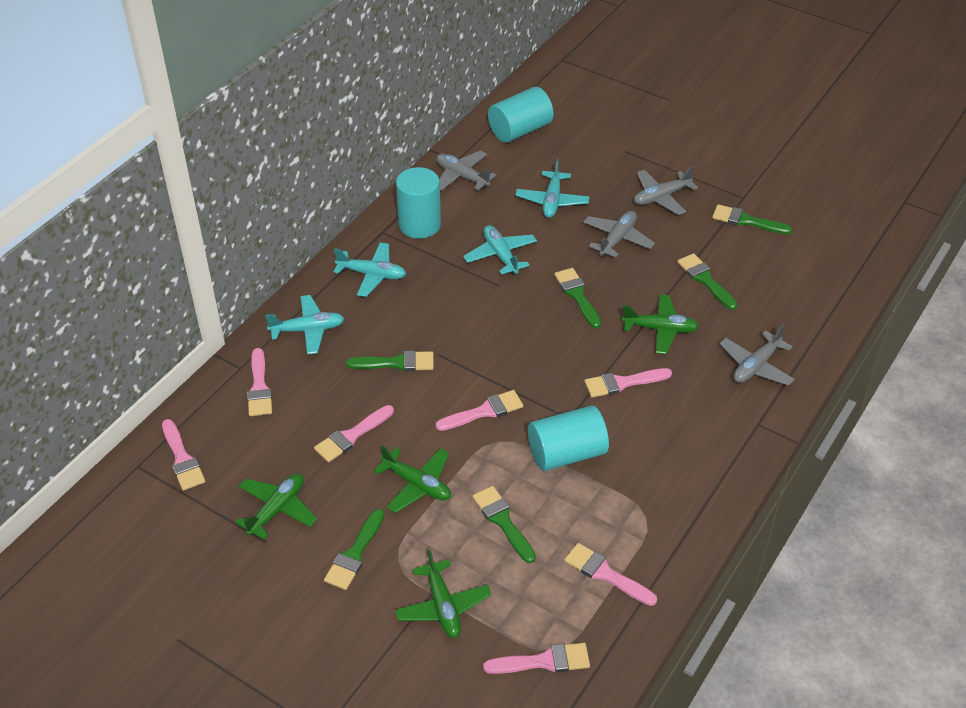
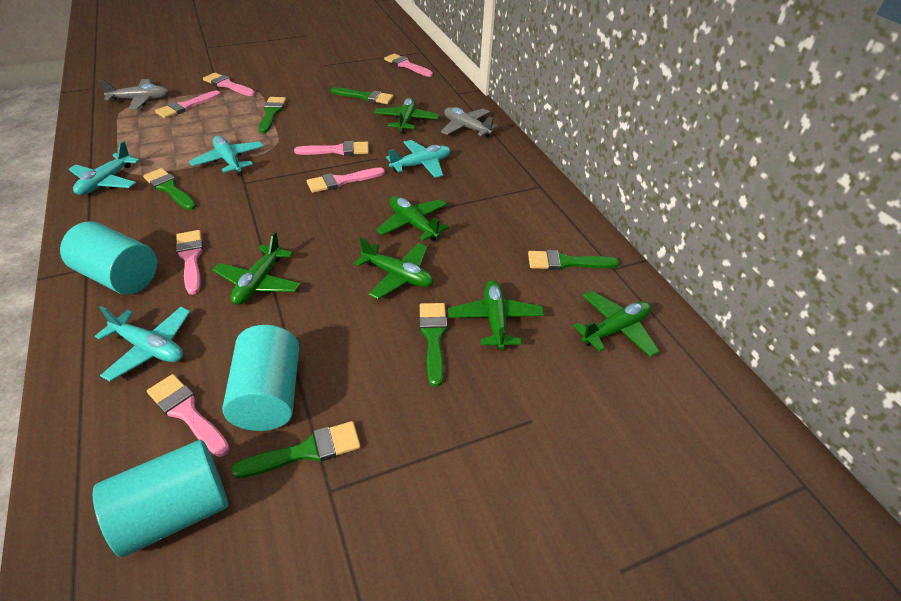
green plane: 4 -> 6
grey plane: 4 -> 2

